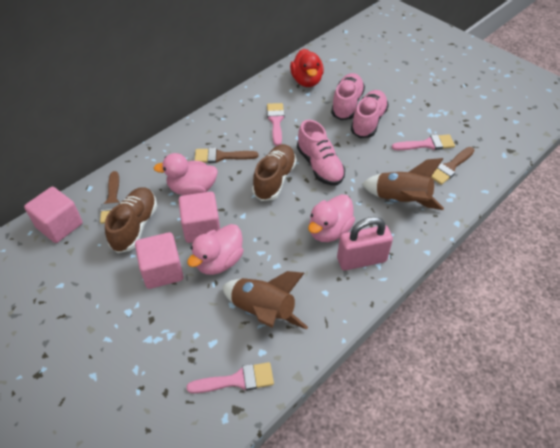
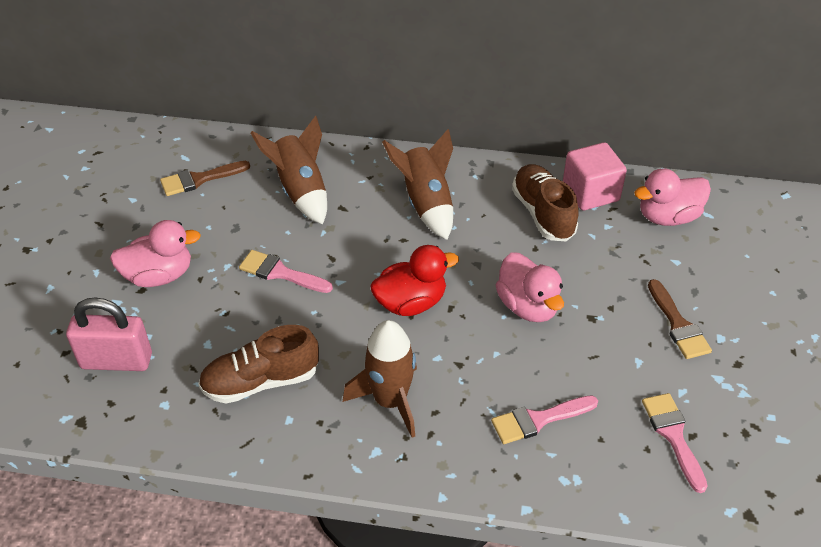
brown brush: 3 -> 2
brown rocket: 2 -> 3
pink cube: 3 -> 1
pink shoe: 3 -> 0

